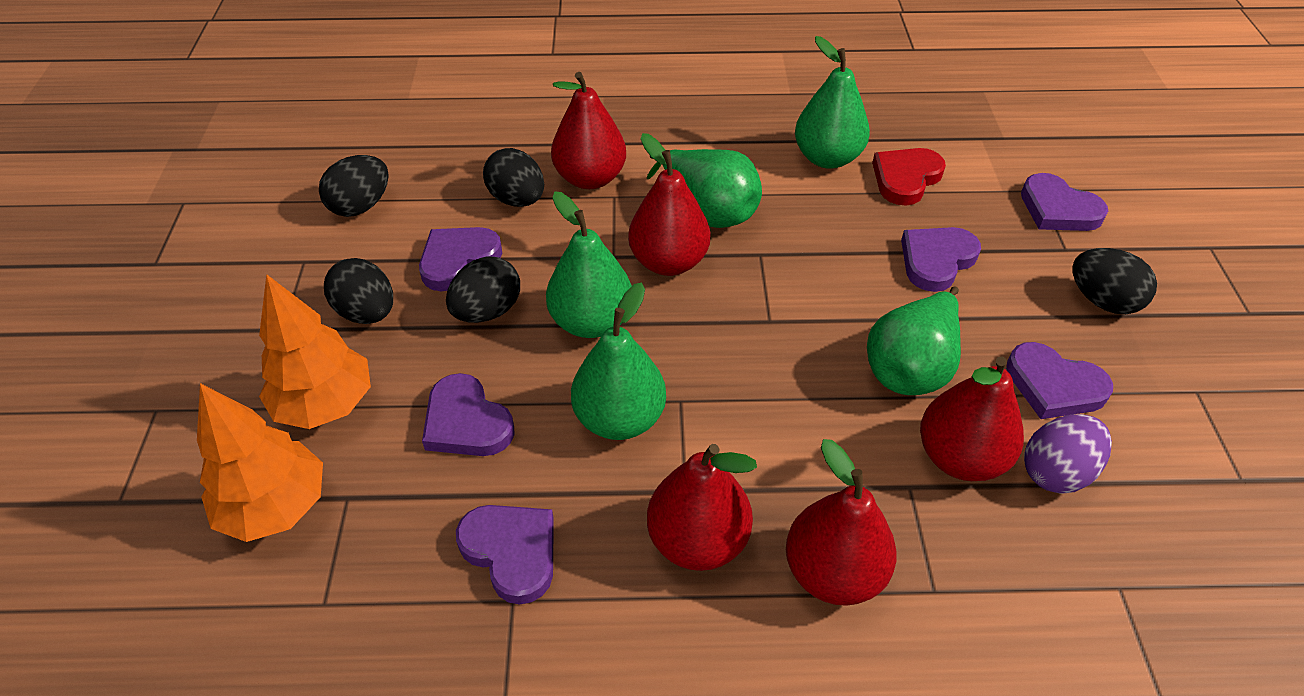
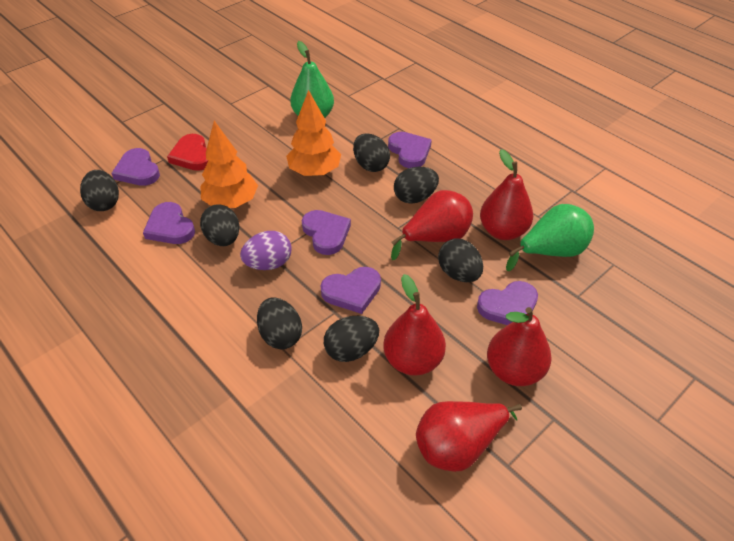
black egg: 5 -> 7
green pear: 5 -> 2

